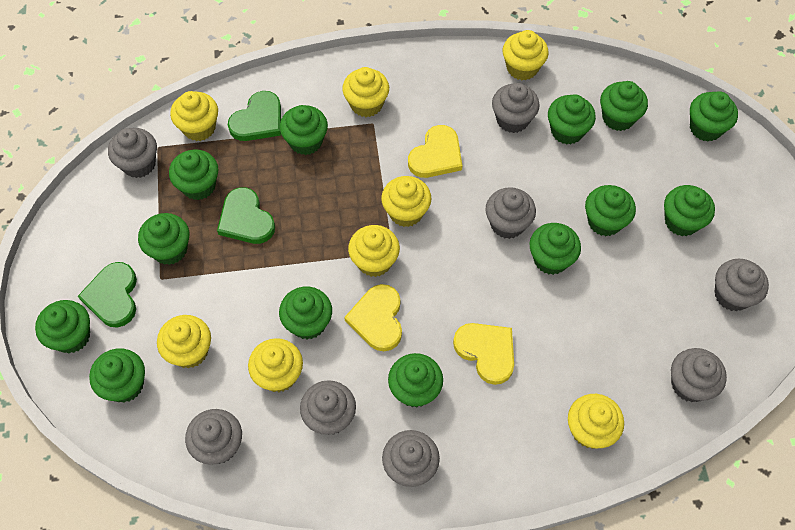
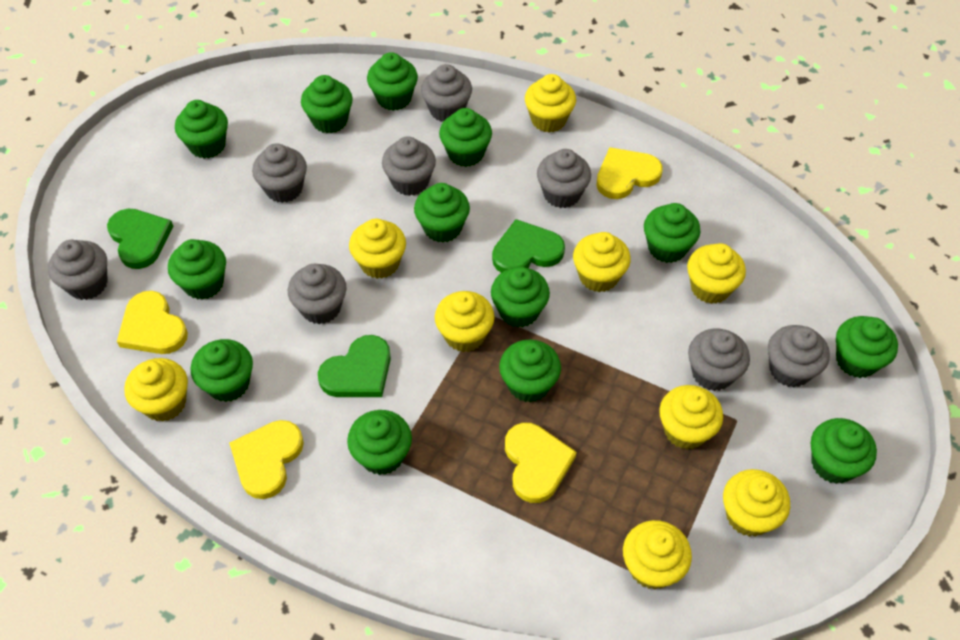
yellow cupcake: 8 -> 9
yellow heart: 3 -> 4

